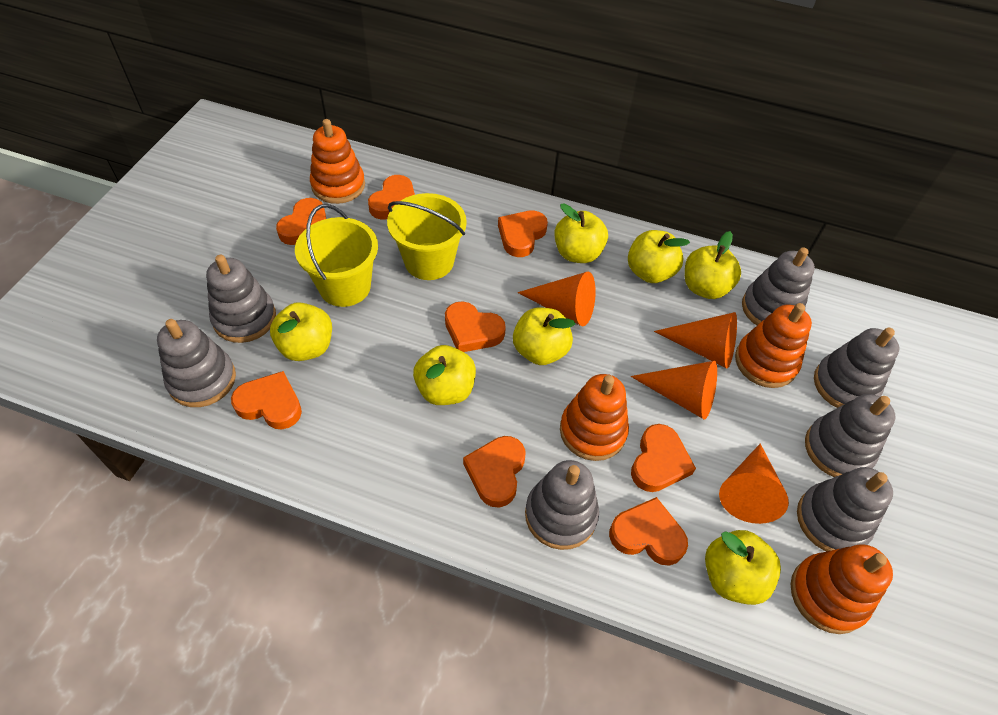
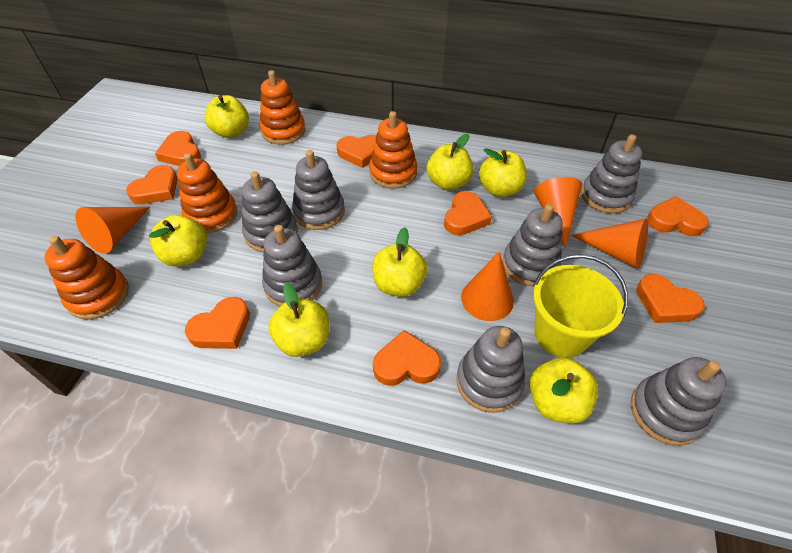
yellow bucket: 2 -> 1

